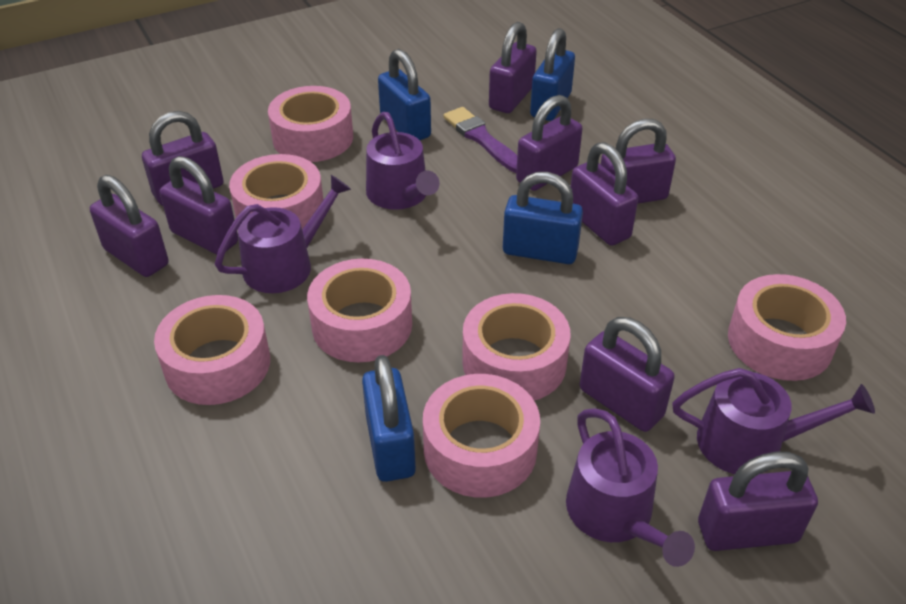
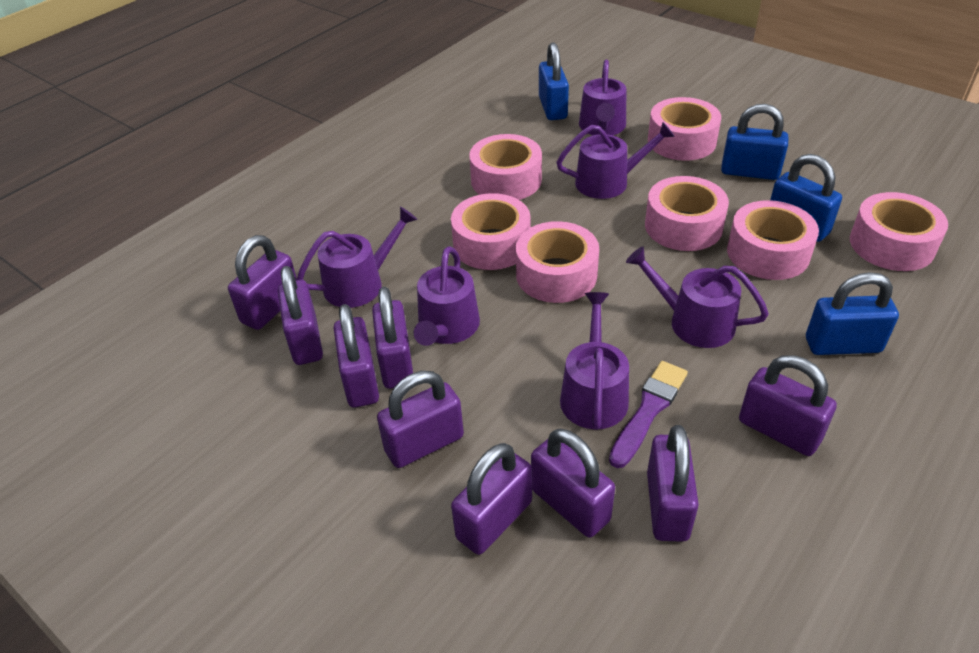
purple watering can: 4 -> 6

